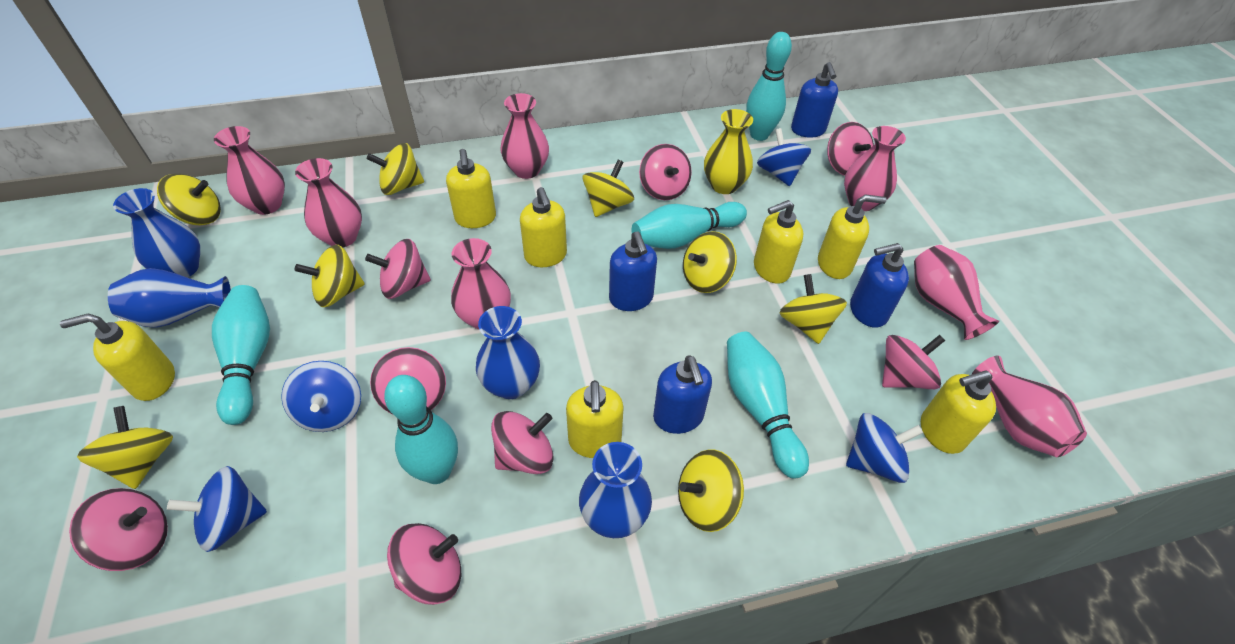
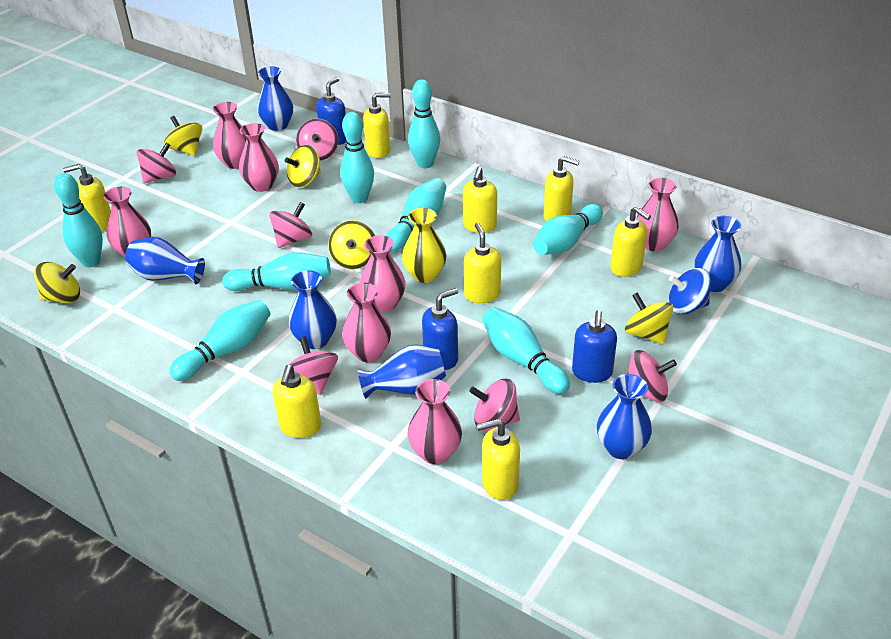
blue soap dispenser: 4 -> 3
blue spinning top: 4 -> 1
blue vase: 4 -> 6
pink spinning top: 8 -> 6
turquoise bowling pin: 5 -> 8
yellow soap dispenser: 7 -> 8
yellow spinning top: 8 -> 5

